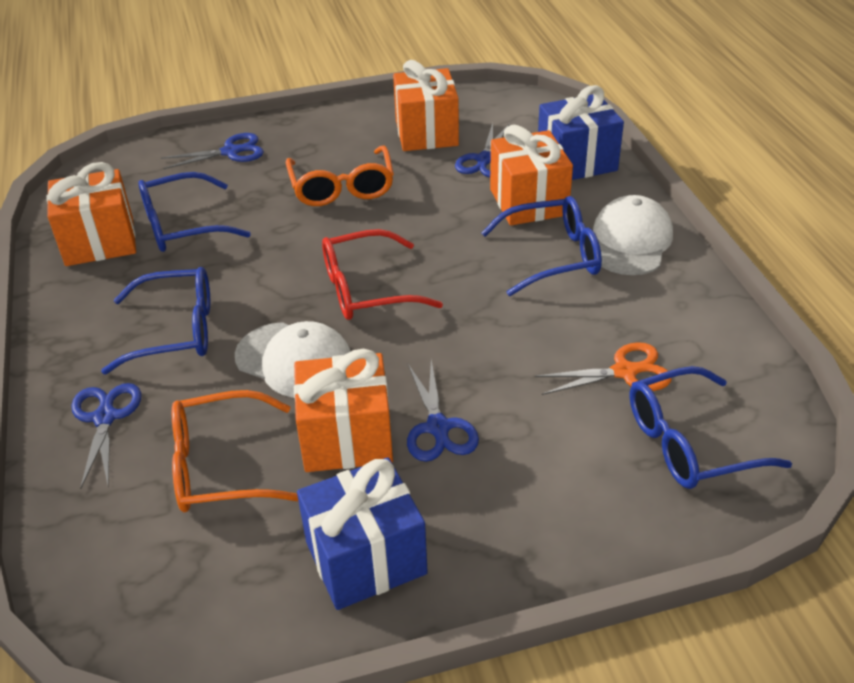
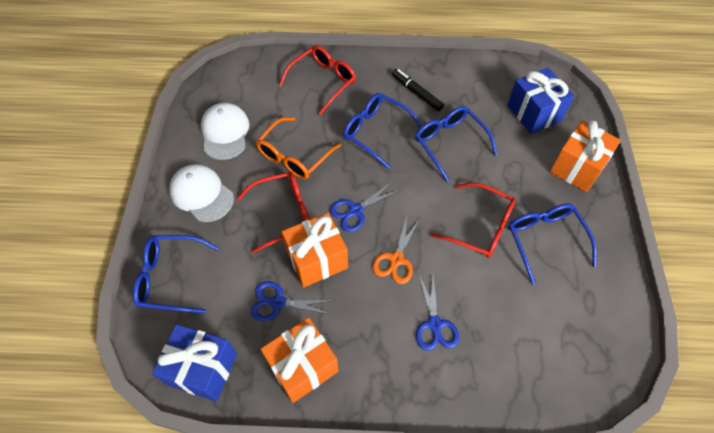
black marker: 0 -> 1
blue scissors: 4 -> 3
orange gift: 4 -> 3
orange glasses: 2 -> 1
red glasses: 1 -> 3

